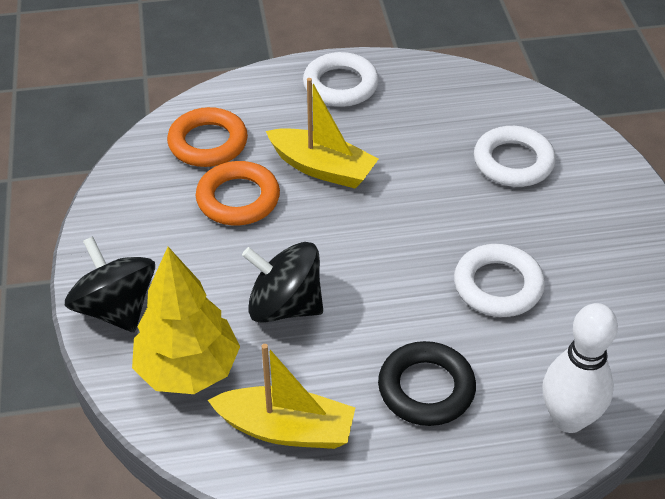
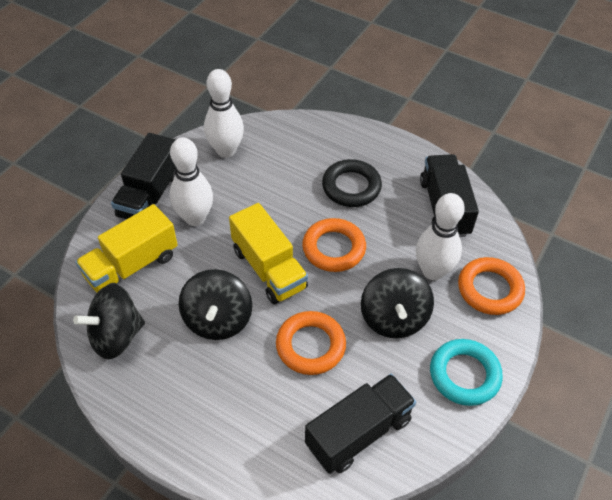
black spinning top: 2 -> 3
black truck: 0 -> 3
orange ring: 2 -> 3
turquoise ring: 0 -> 1
white bowling pin: 1 -> 3
white ring: 3 -> 0
yellow boat: 2 -> 0
yellow tree: 1 -> 0
yellow truck: 0 -> 2

